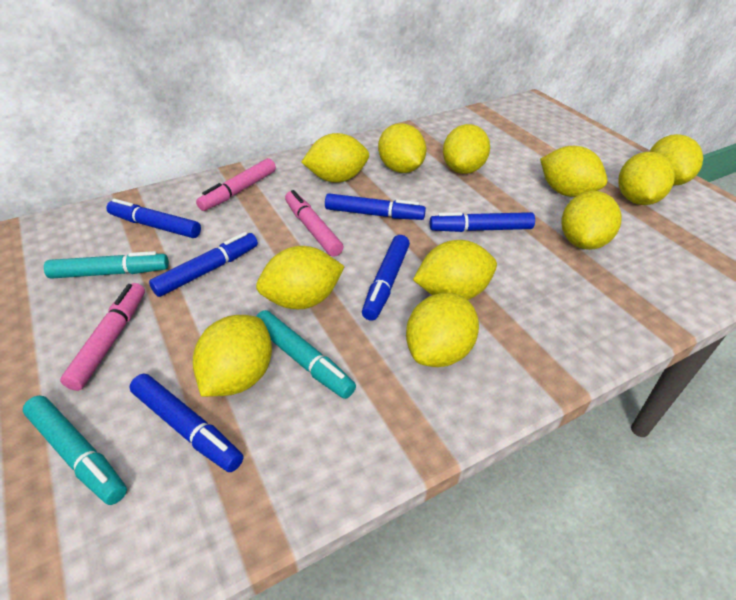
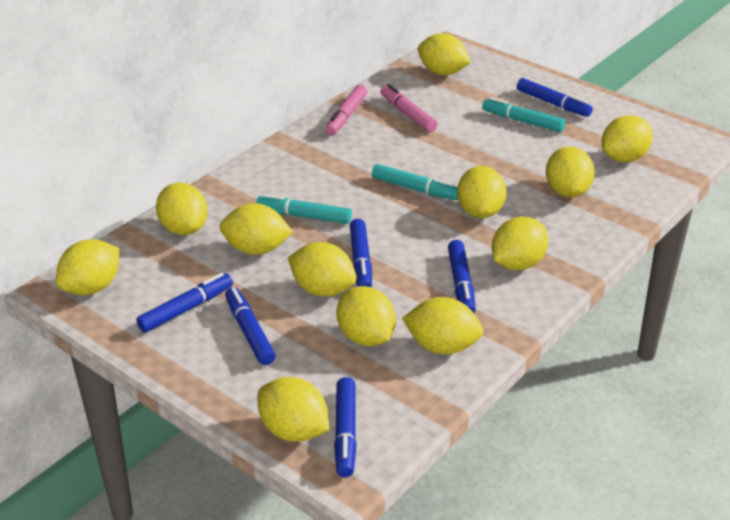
pink marker: 3 -> 2
yellow lemon: 11 -> 12

